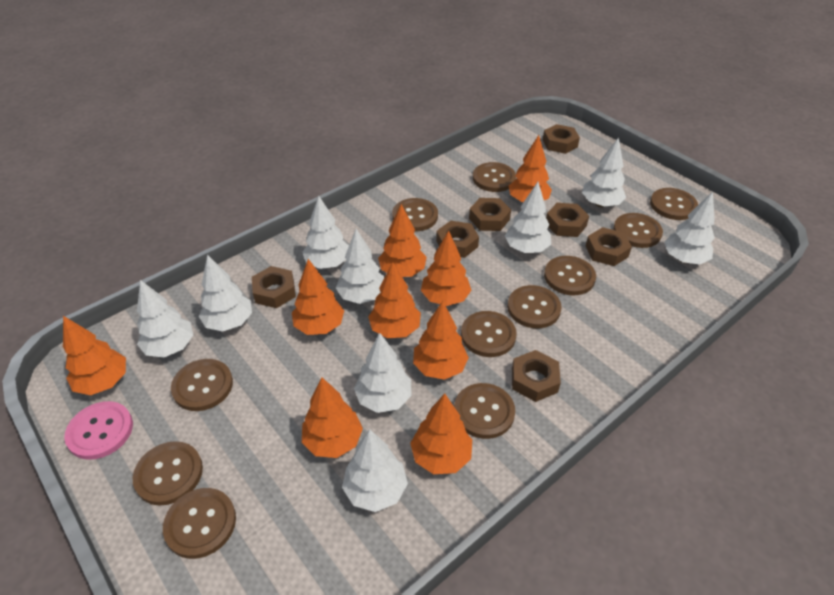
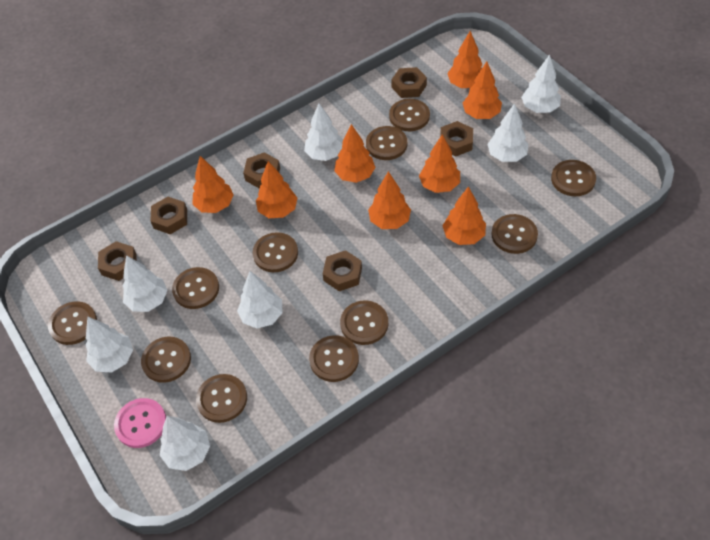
brown nut: 7 -> 6
orange tree: 9 -> 8
white tree: 9 -> 7

